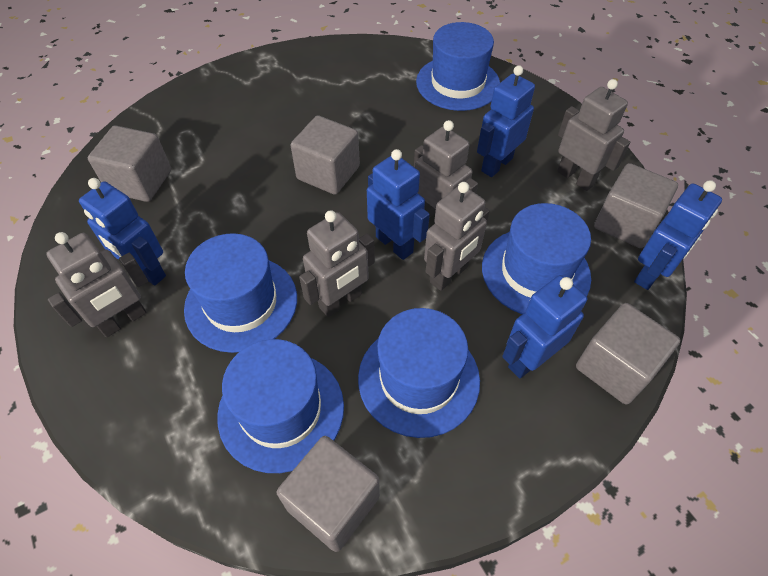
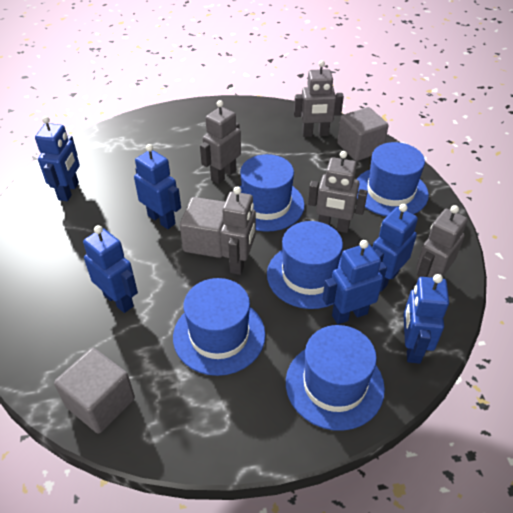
blue robot: 5 -> 6
grey cube: 5 -> 3

